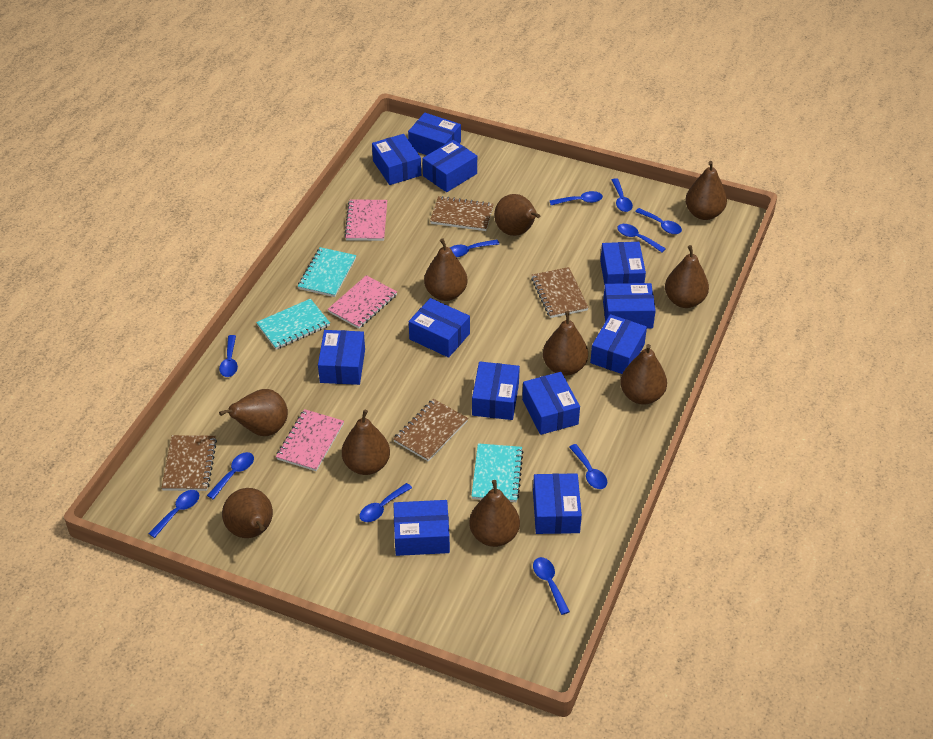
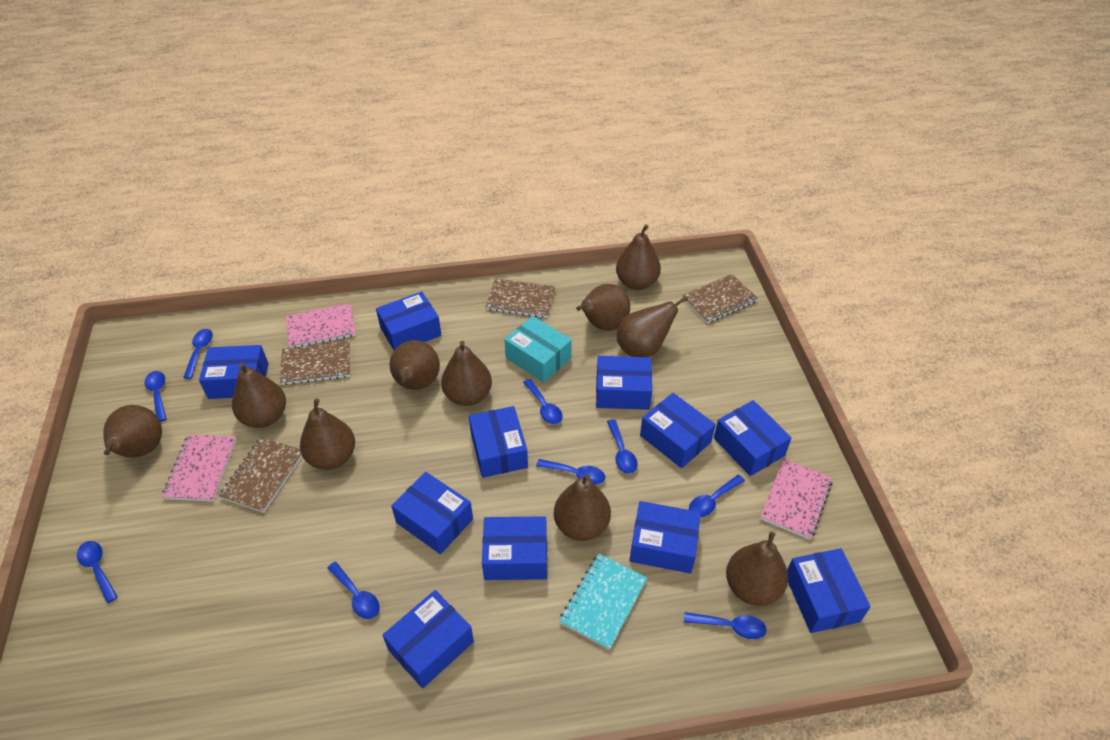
blue box: 12 -> 11
blue spoon: 11 -> 9
turquoise box: 0 -> 1
turquoise notebook: 3 -> 1

